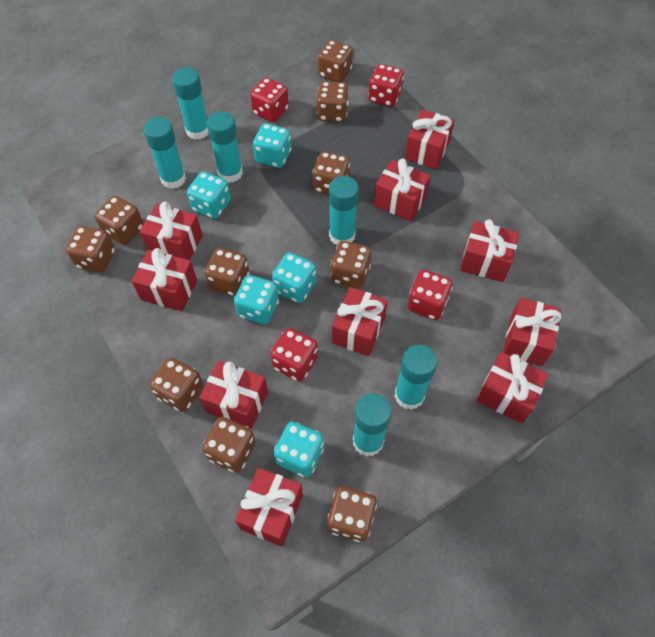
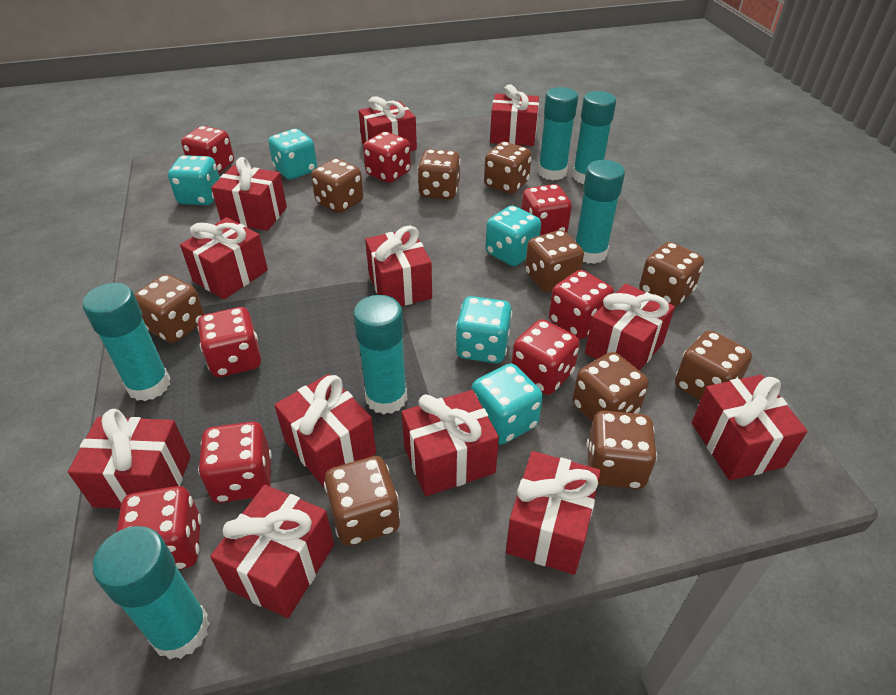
red dice: 4 -> 8
red gift: 10 -> 12

